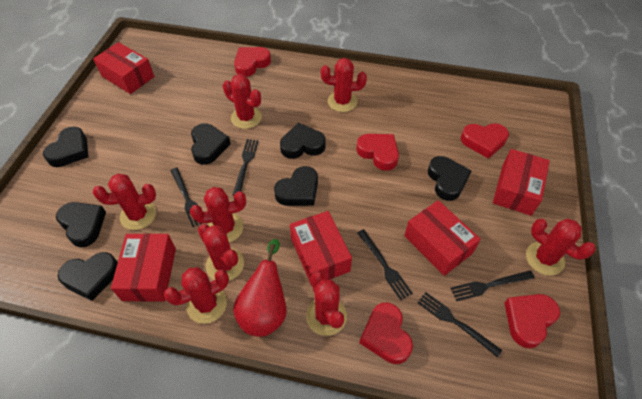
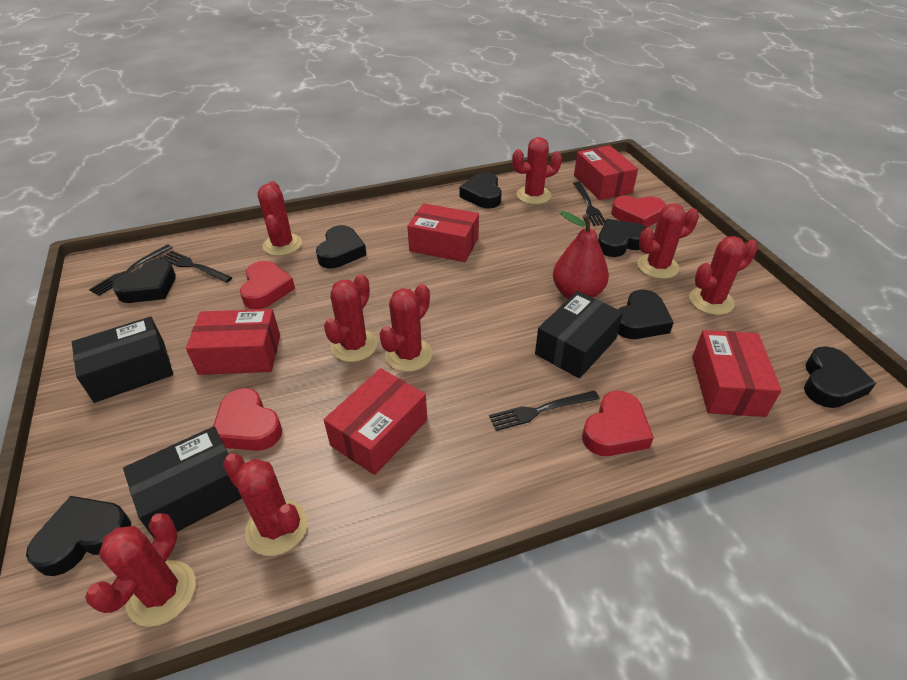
black box: 0 -> 3
black fork: 5 -> 4
red heart: 5 -> 4

